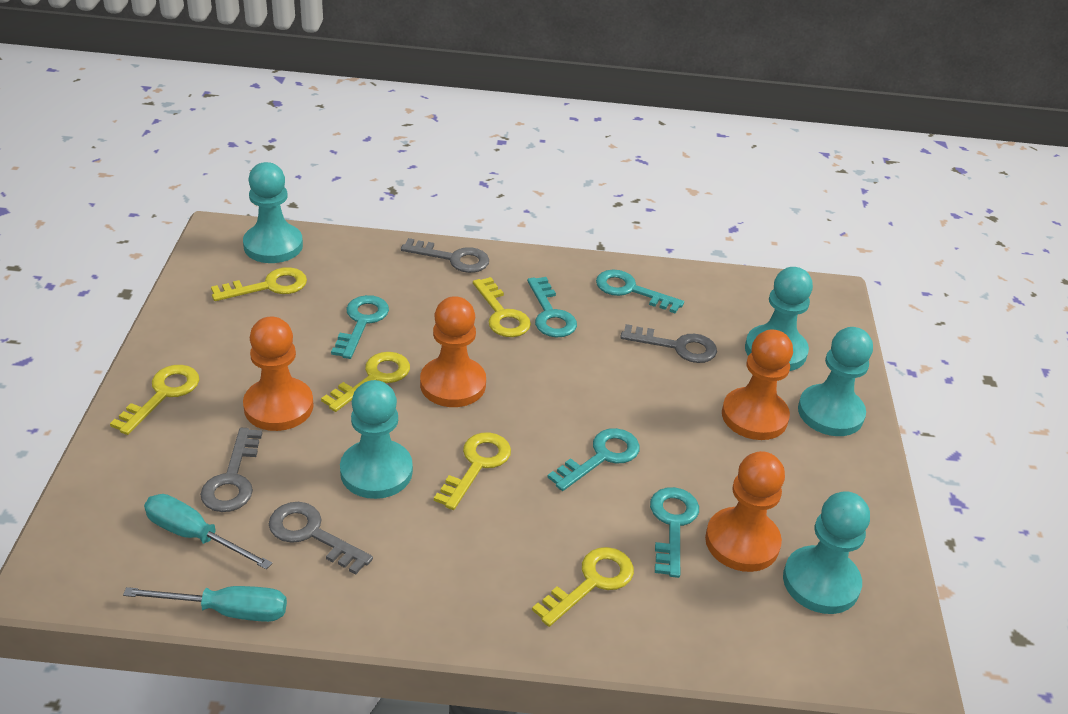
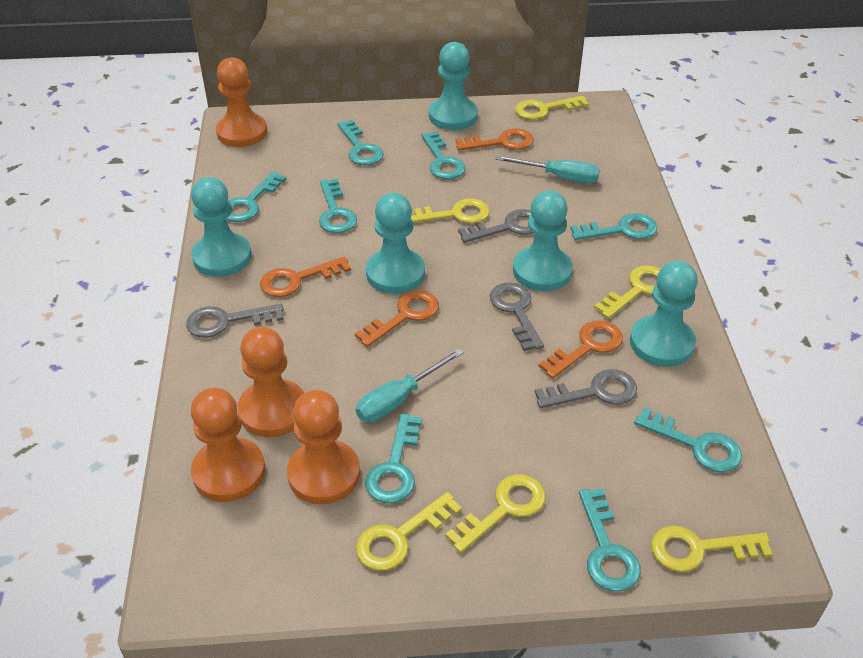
orange key: 0 -> 4
turquoise key: 5 -> 8

